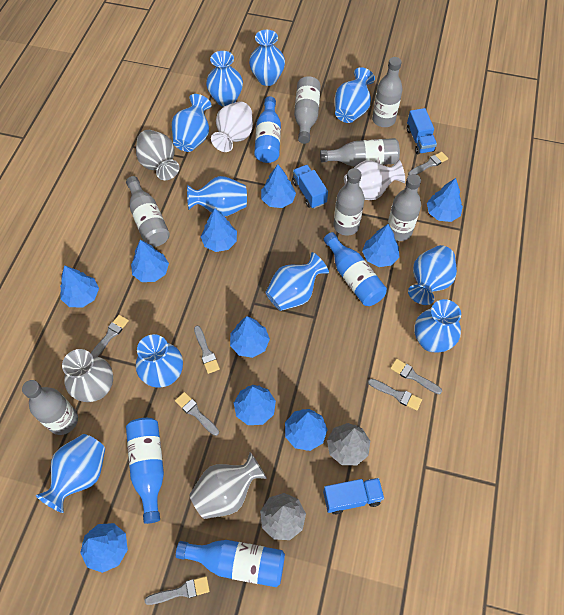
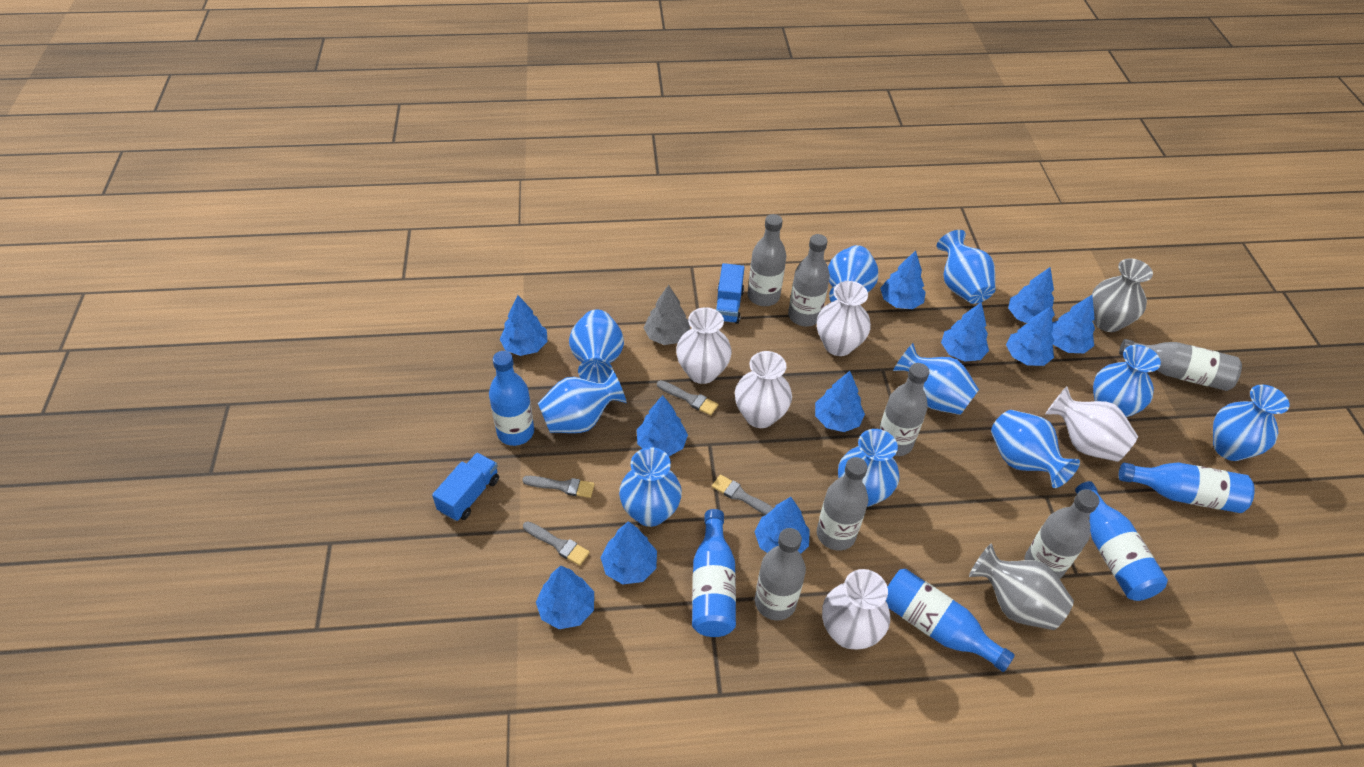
blue bottle: 4 -> 5
blue tree: 10 -> 11
blue truck: 3 -> 2
grey brush: 7 -> 4
grey tree: 2 -> 1
grey vase: 3 -> 2
white vase: 2 -> 5

